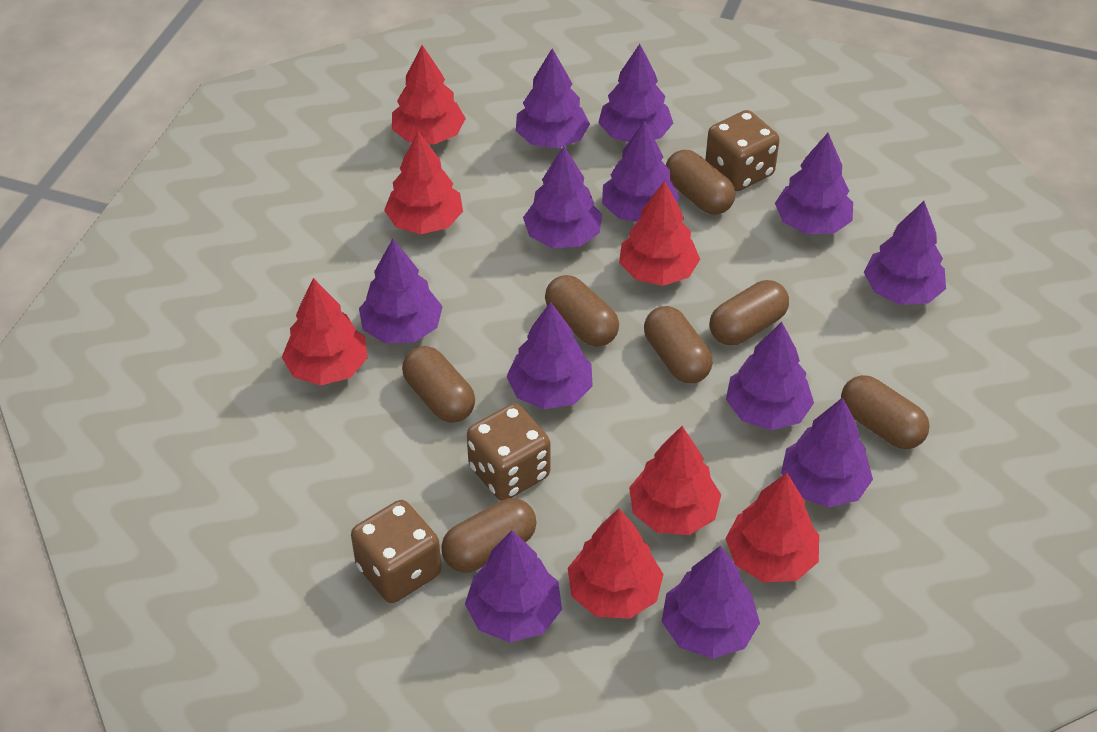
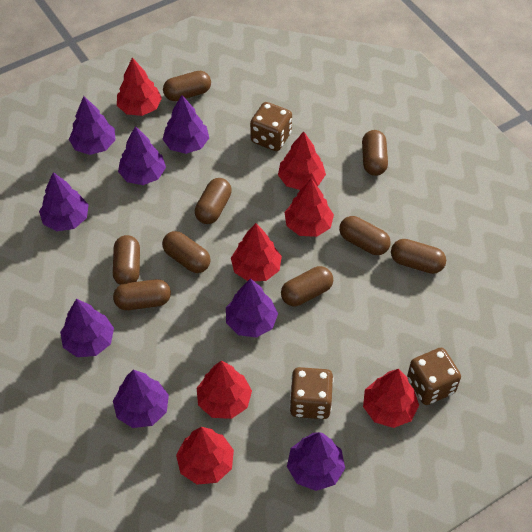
brown capsule: 7 -> 9
purple tree: 12 -> 8

